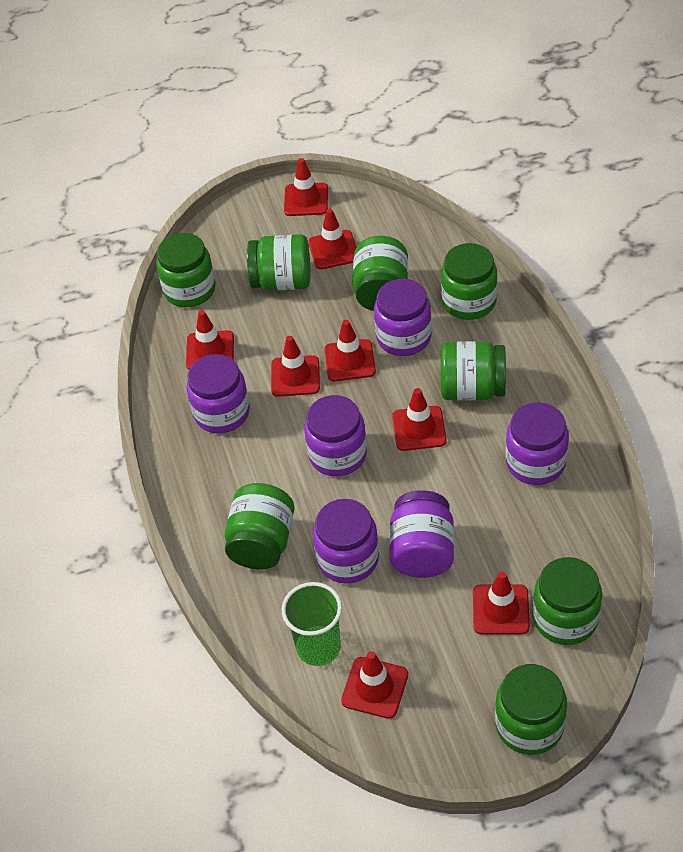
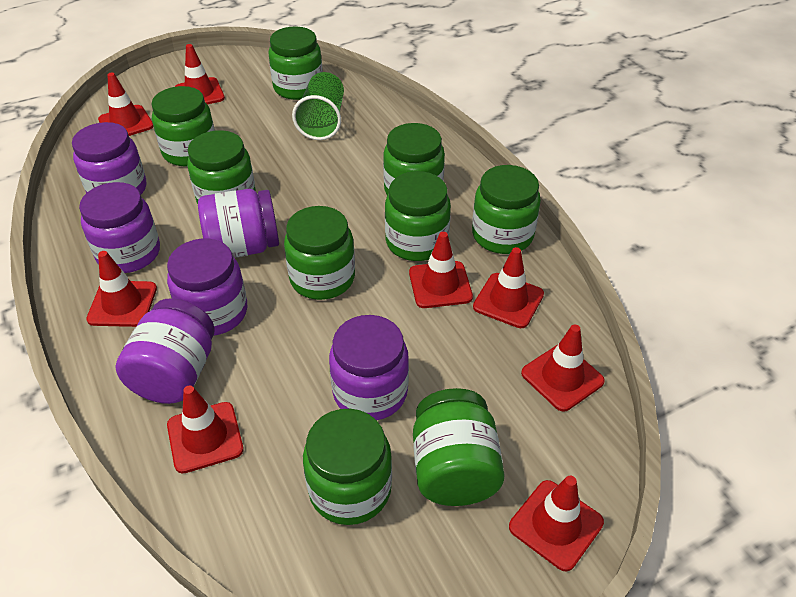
green jar: 8 -> 9

